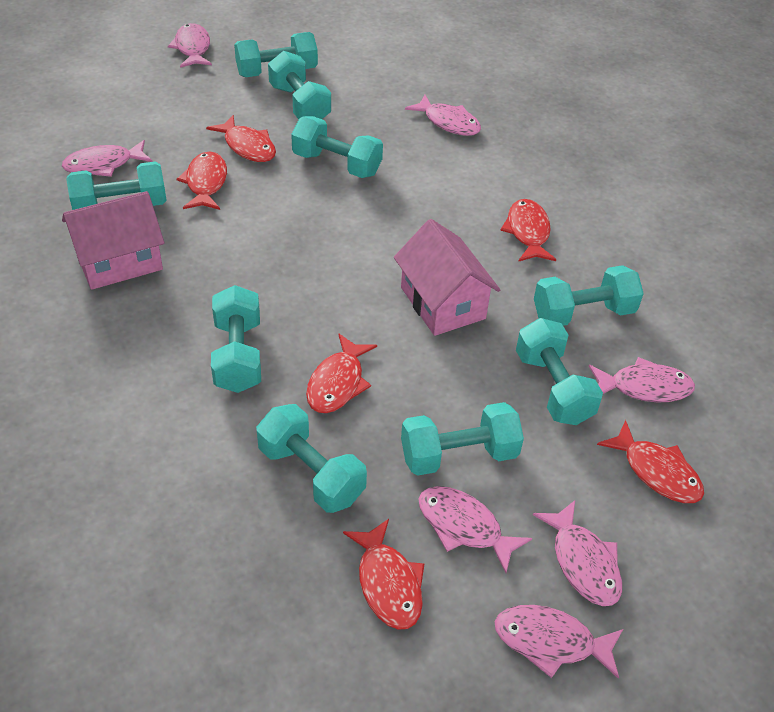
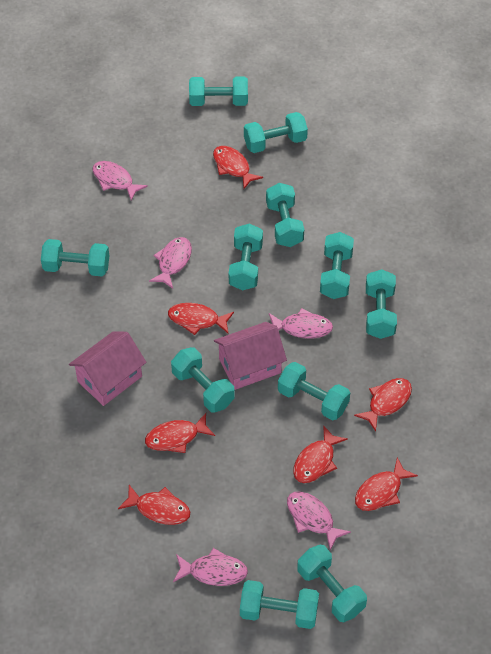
pink fish: 7 -> 5
red fish: 6 -> 7
turquoise dumbbell: 9 -> 11

